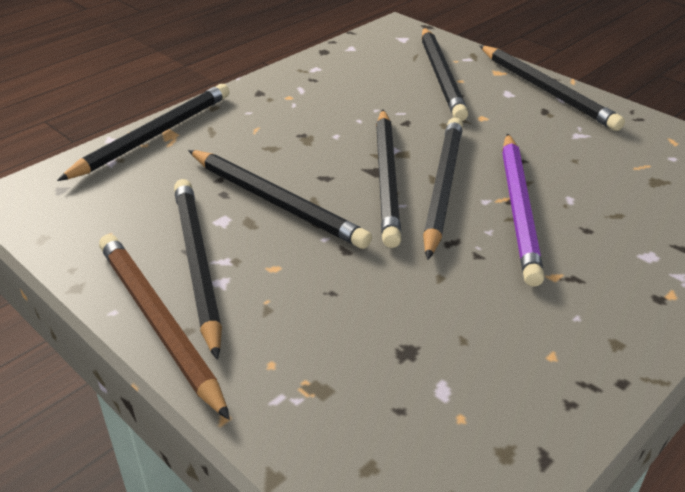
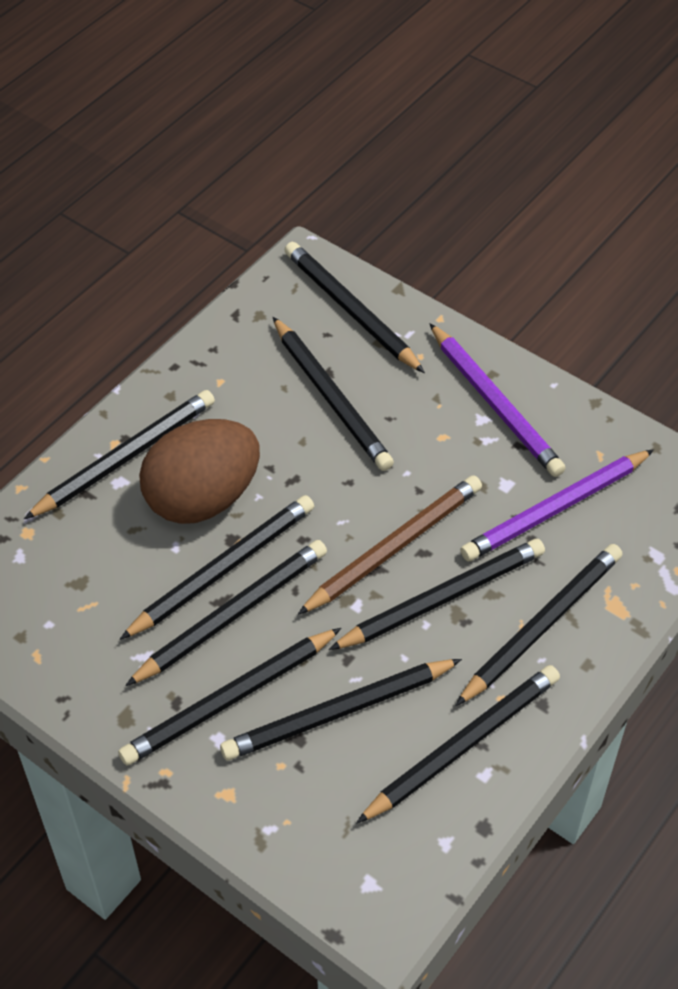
black pencil: 7 -> 10
brown egg: 0 -> 1
purple pencil: 1 -> 2

